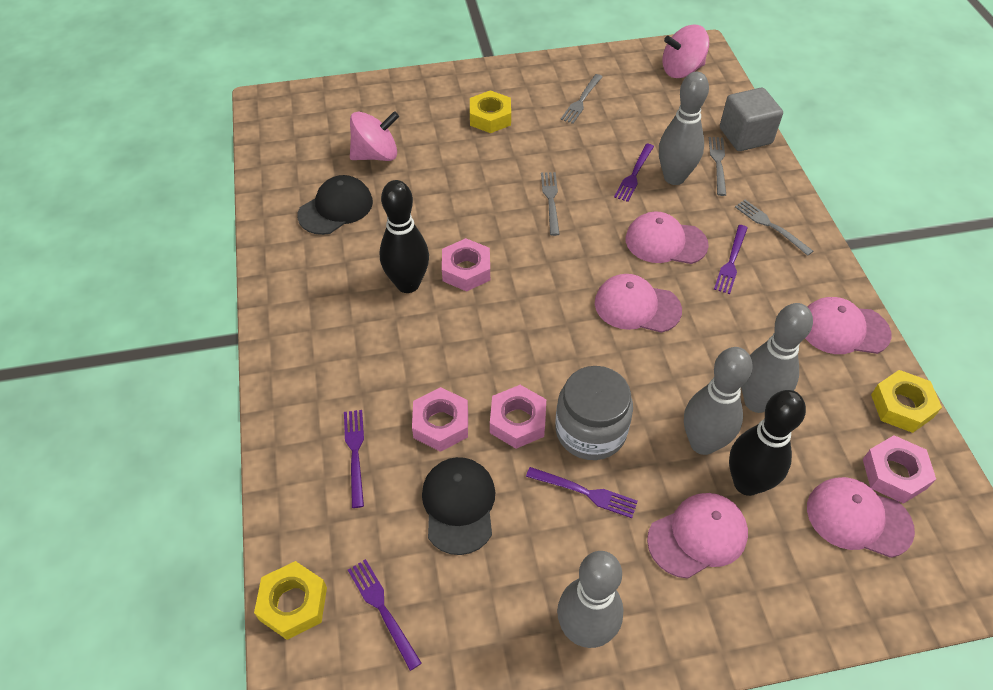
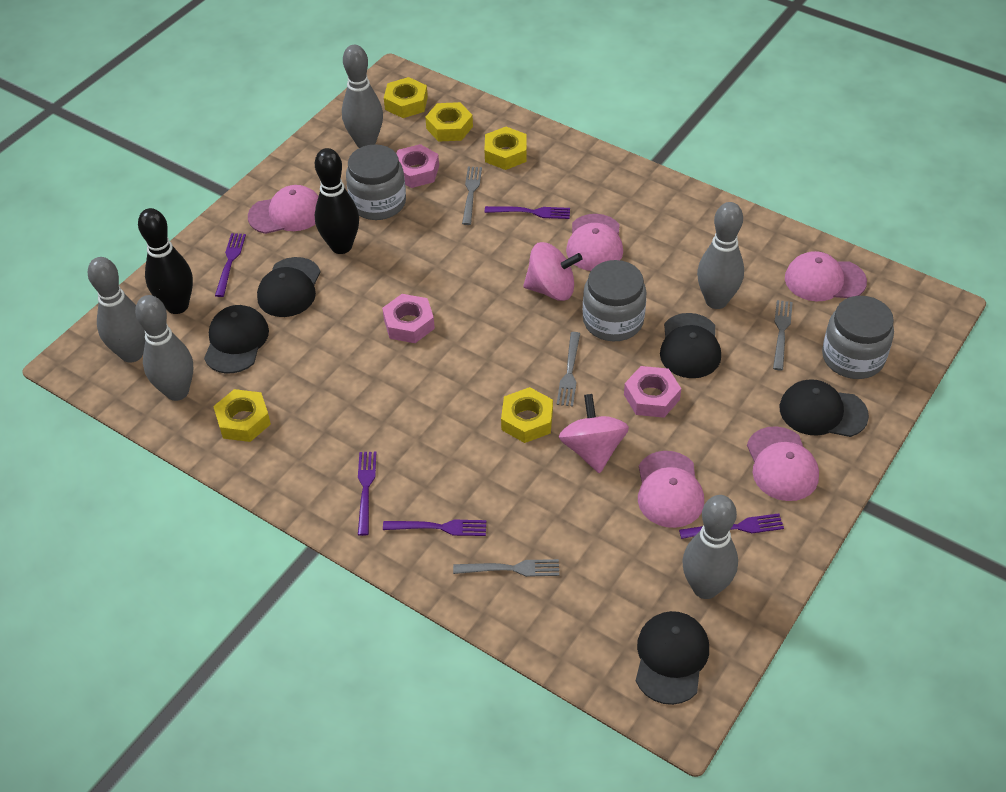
black cap: 2 -> 5
grey bowling pin: 4 -> 5
grey cube: 1 -> 0
grey jar: 1 -> 3
pink nut: 4 -> 3
yellow nut: 3 -> 5

